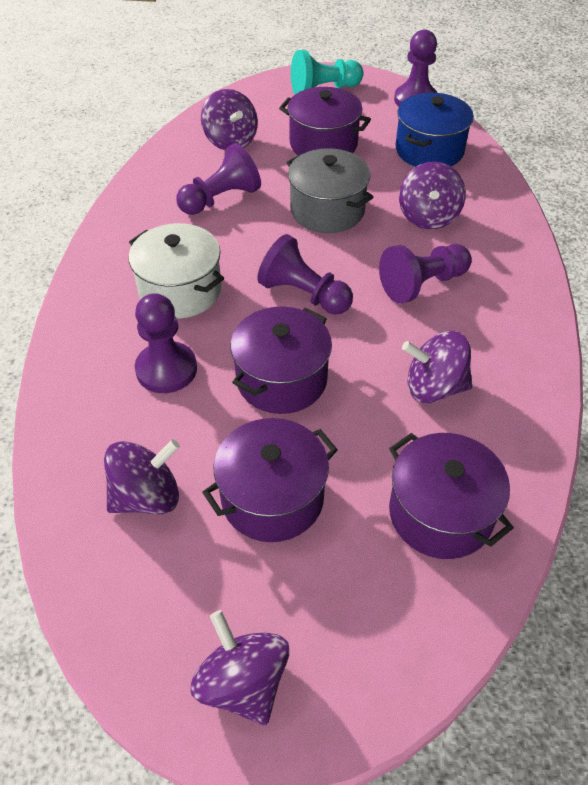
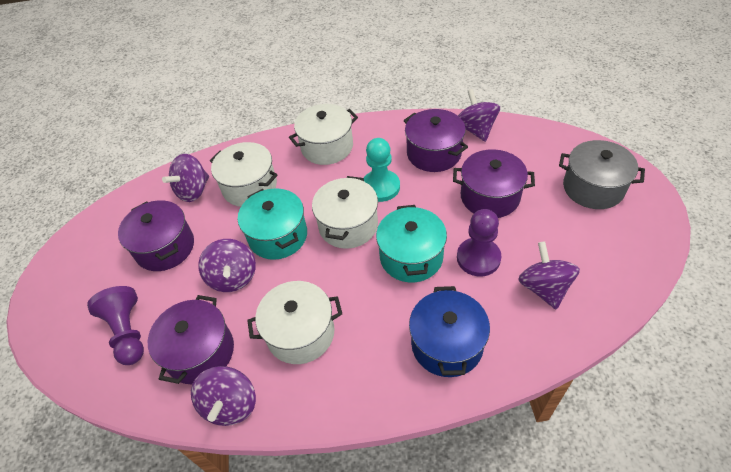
purple pawn: 5 -> 2
turquoise pot: 0 -> 2
white pot: 1 -> 4

